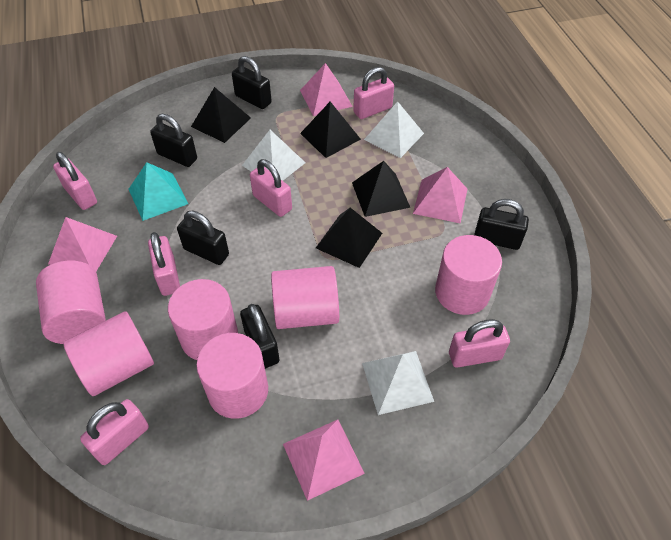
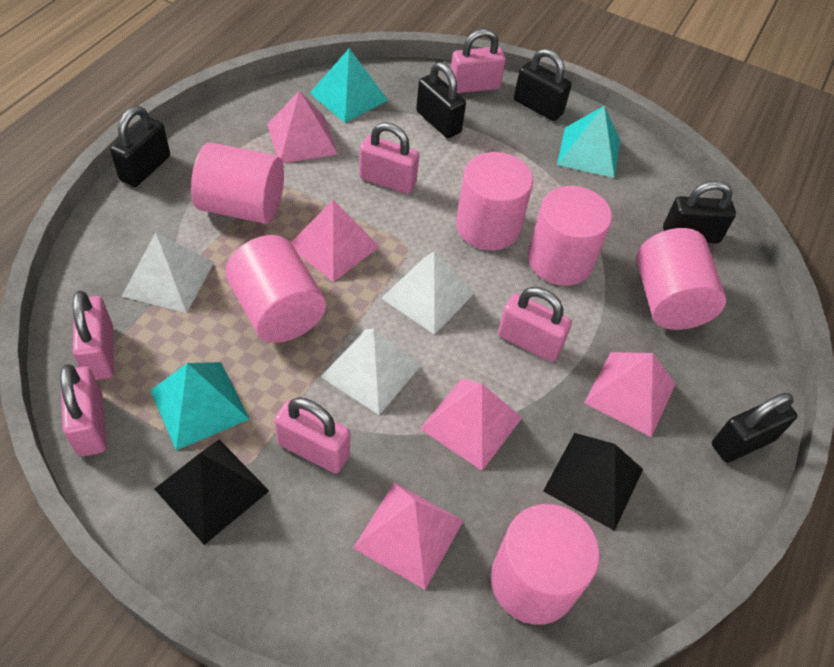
black pyramid: 4 -> 2
pink pyramid: 4 -> 5
turquoise pyramid: 1 -> 3

